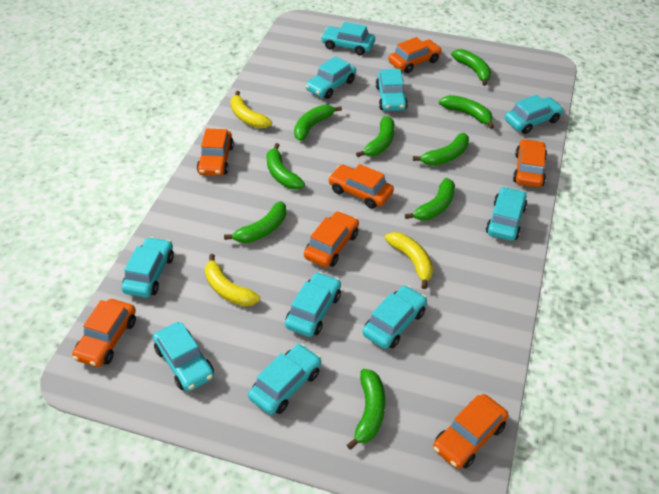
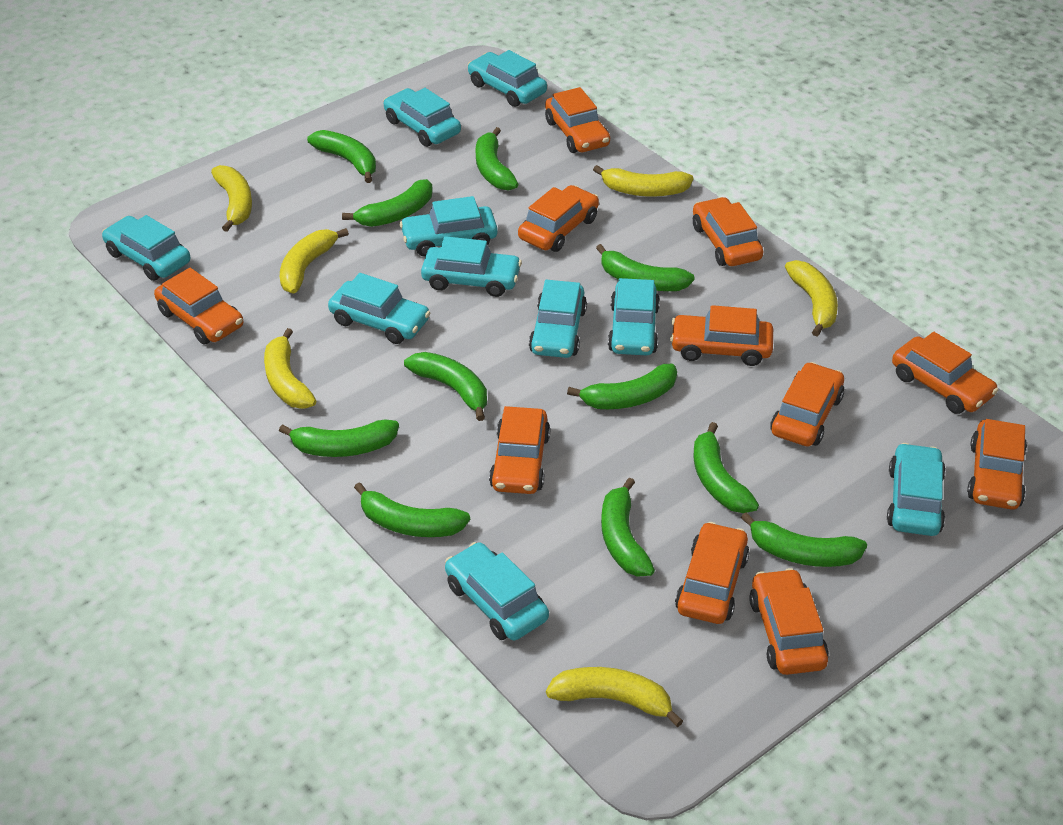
green banana: 9 -> 11
orange car: 7 -> 11
yellow banana: 3 -> 6

